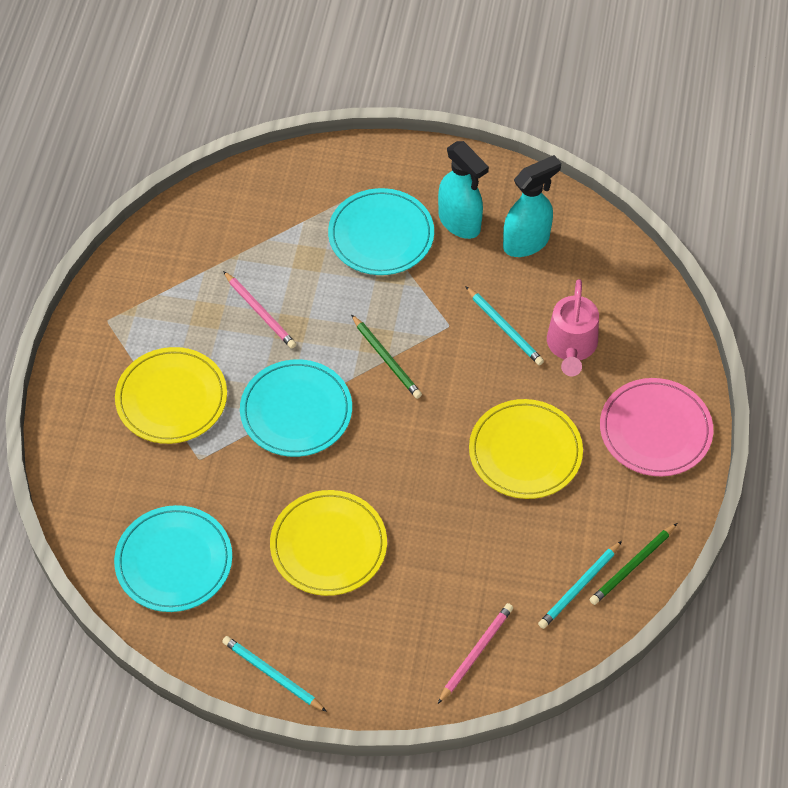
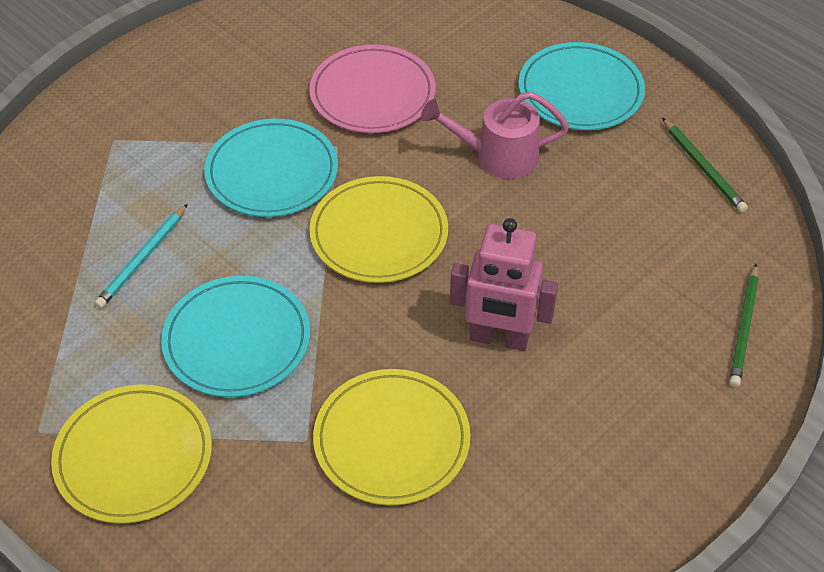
pink pencil: 2 -> 0
pink robot: 0 -> 1
turquoise pencil: 3 -> 1
turquoise spray bottle: 2 -> 0

